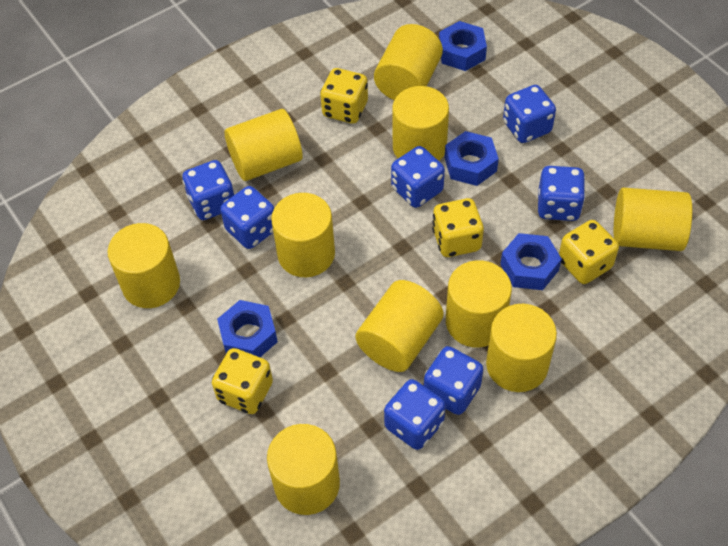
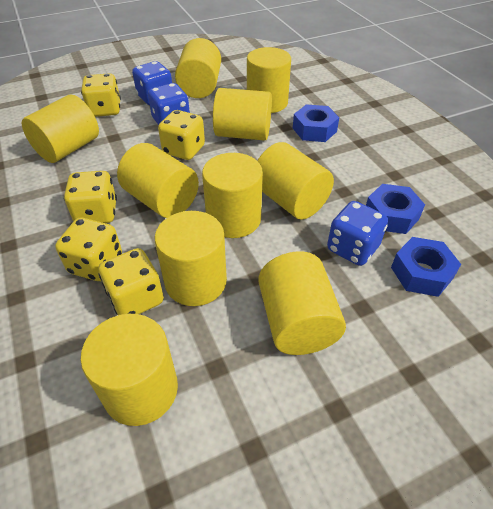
blue dice: 7 -> 3
blue nut: 4 -> 3
yellow dice: 4 -> 5

